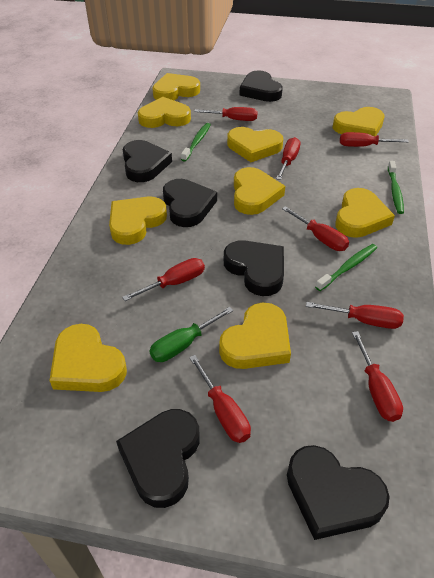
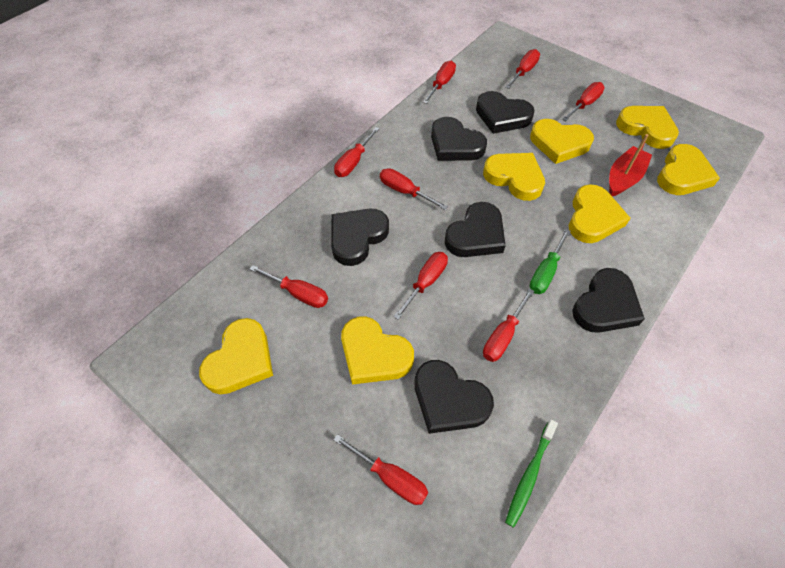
green toothbrush: 3 -> 1
red boat: 0 -> 1
red screwdriver: 8 -> 9
yellow heart: 9 -> 7

